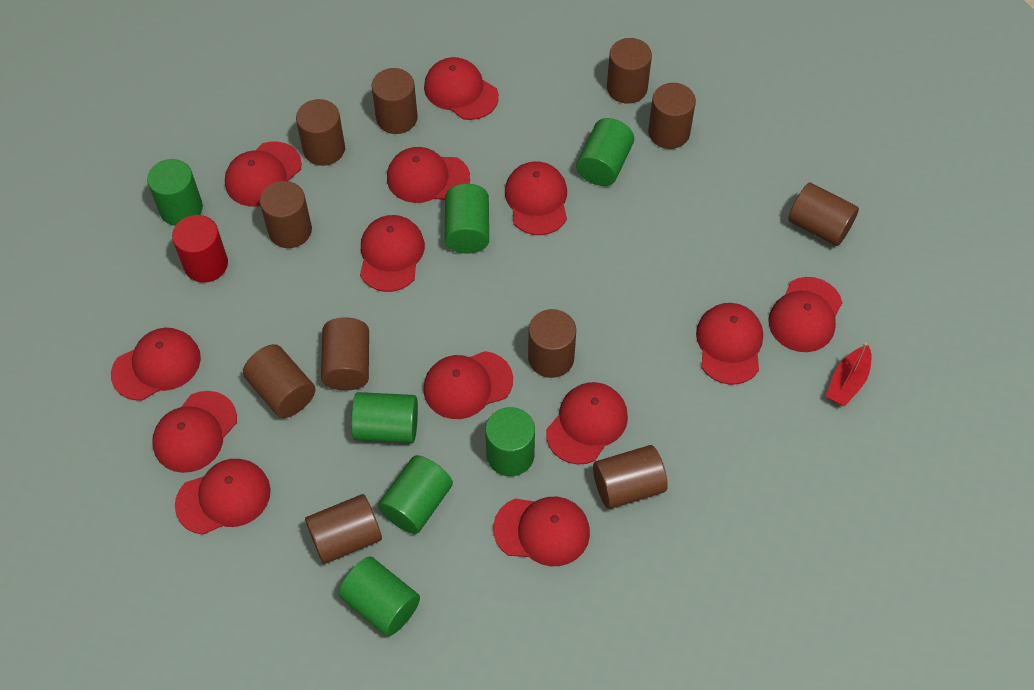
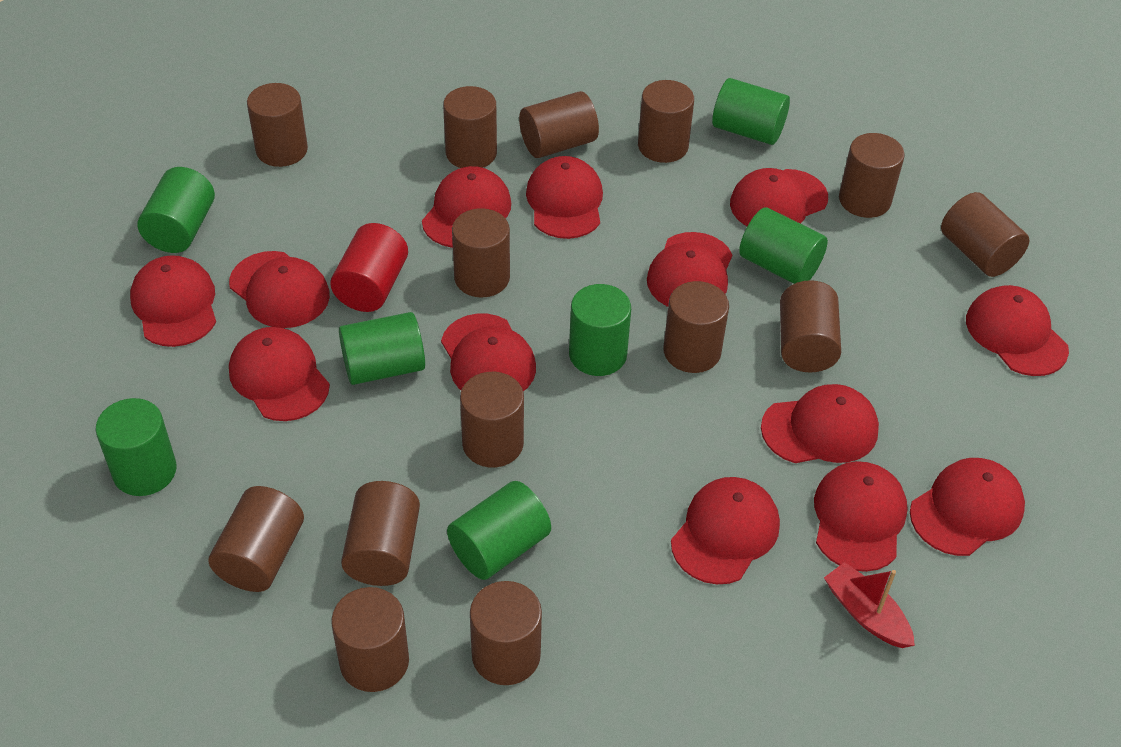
brown cylinder: 11 -> 14

